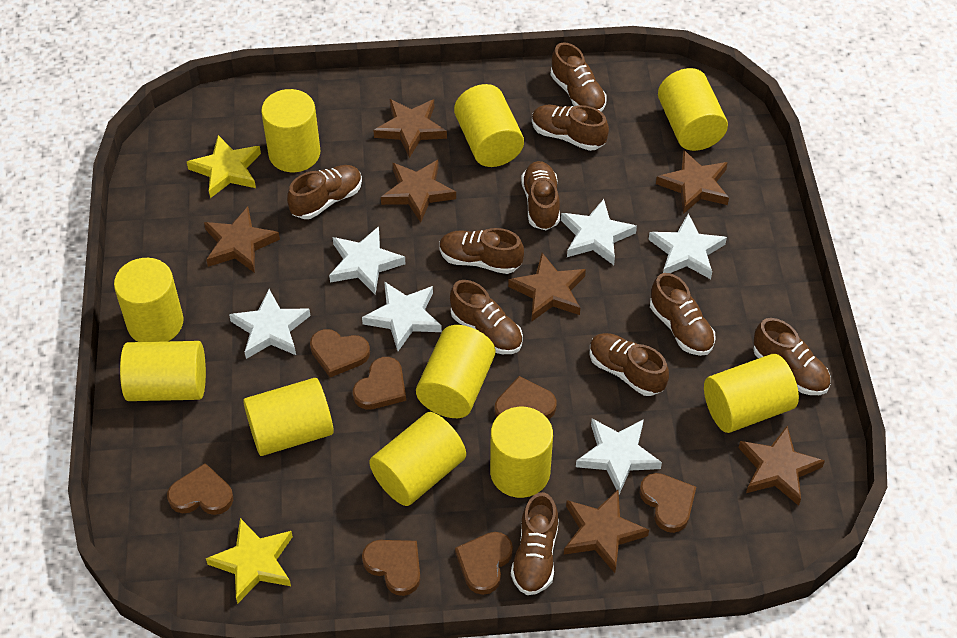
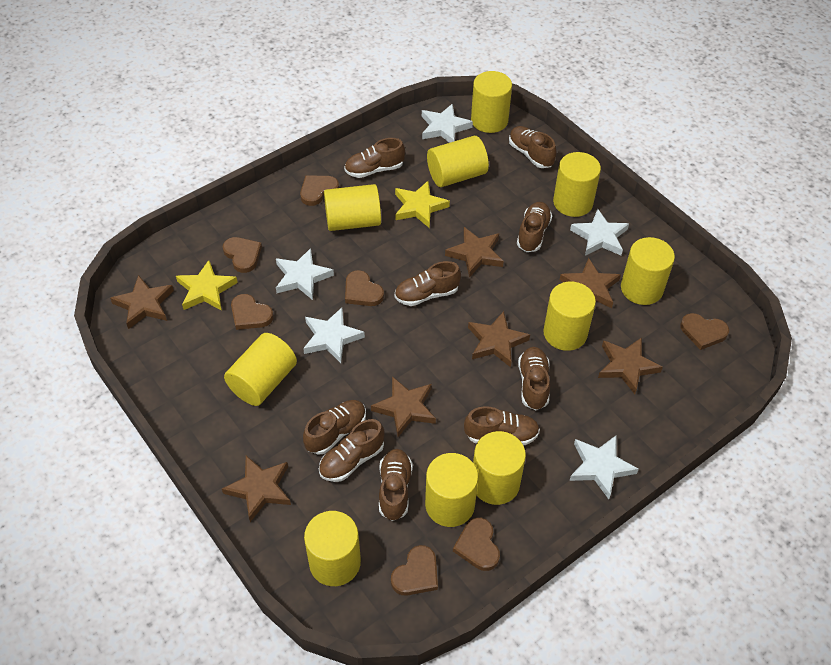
brown shoe: 10 -> 9
white star: 6 -> 5

